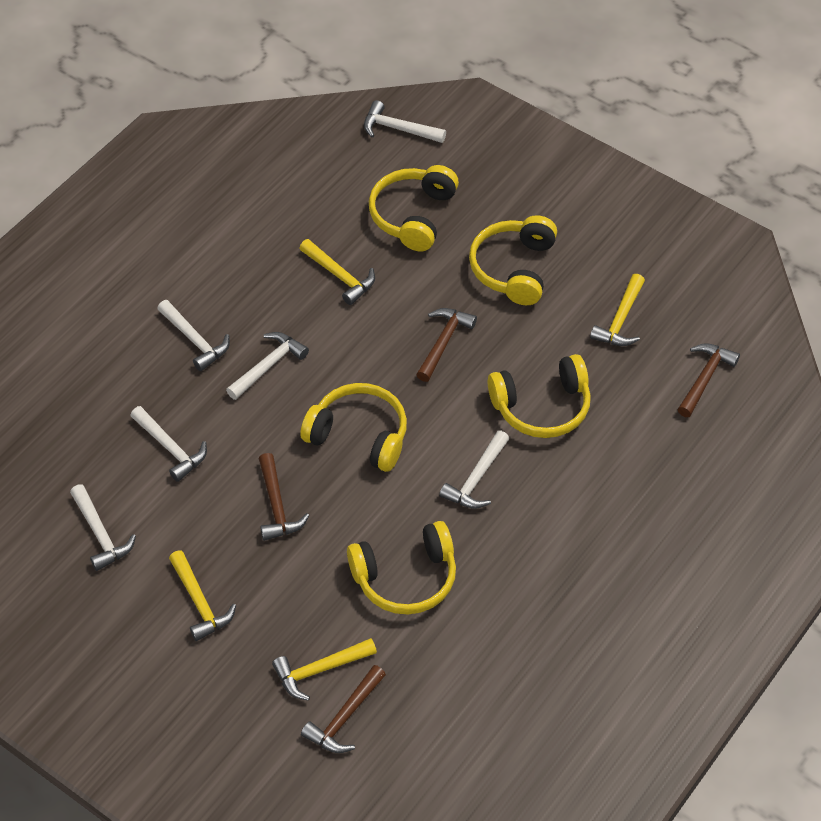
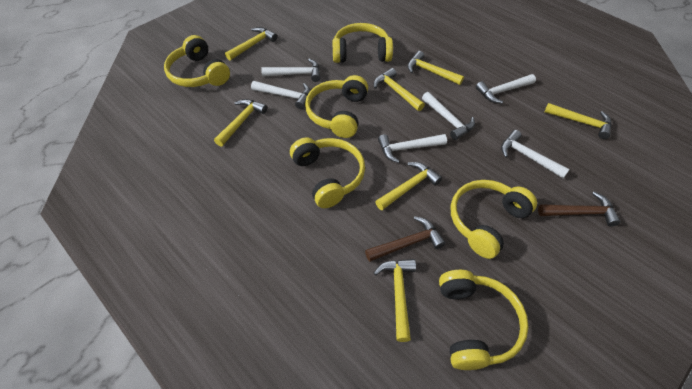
brown hammer: 4 -> 2
yellow hammer: 4 -> 7
yellow headphones: 5 -> 6

